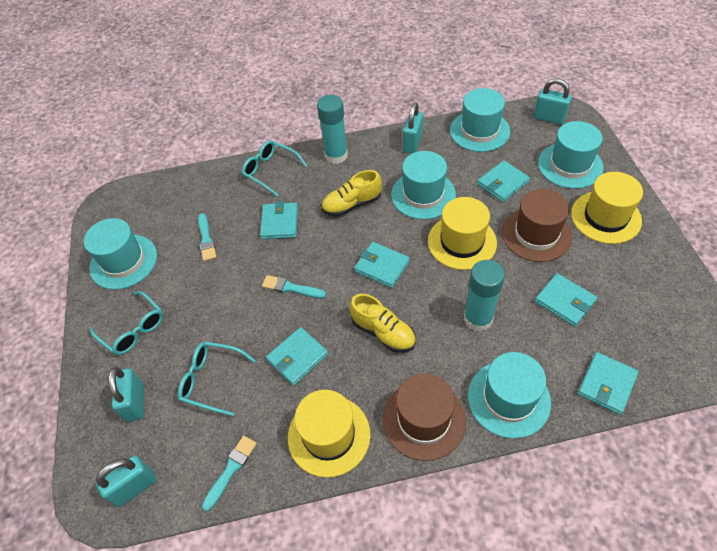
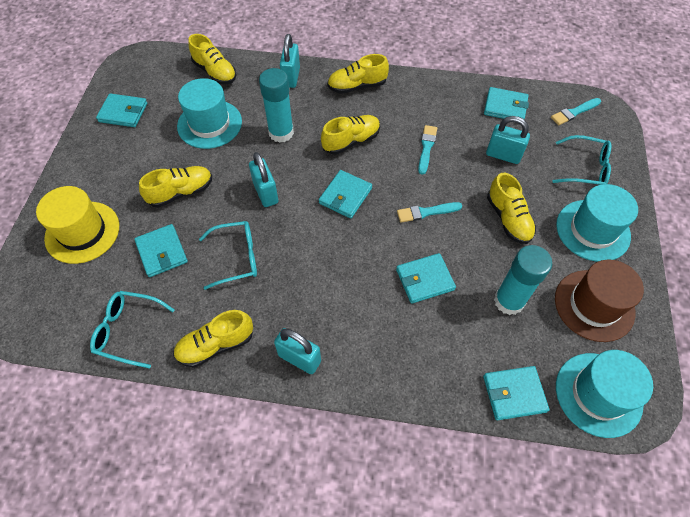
brown hat: 2 -> 1
turquoise hat: 5 -> 3
yellow hat: 3 -> 1
yellow shoe: 2 -> 6

